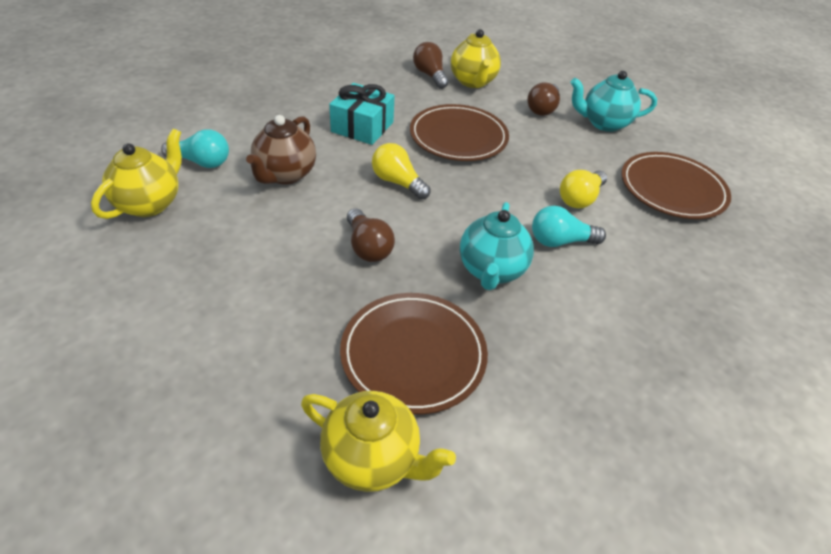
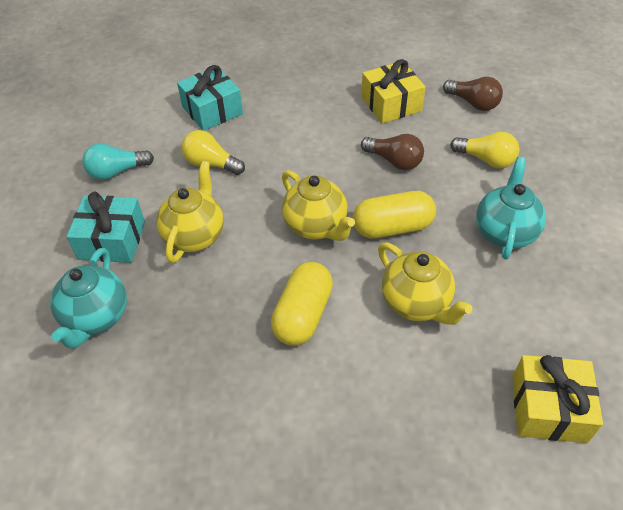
brown light bulb: 3 -> 2
brown plate: 3 -> 0
brown teapot: 1 -> 0
turquoise gift: 1 -> 2
turquoise light bulb: 2 -> 1
yellow capsule: 0 -> 2
yellow gift: 0 -> 2

